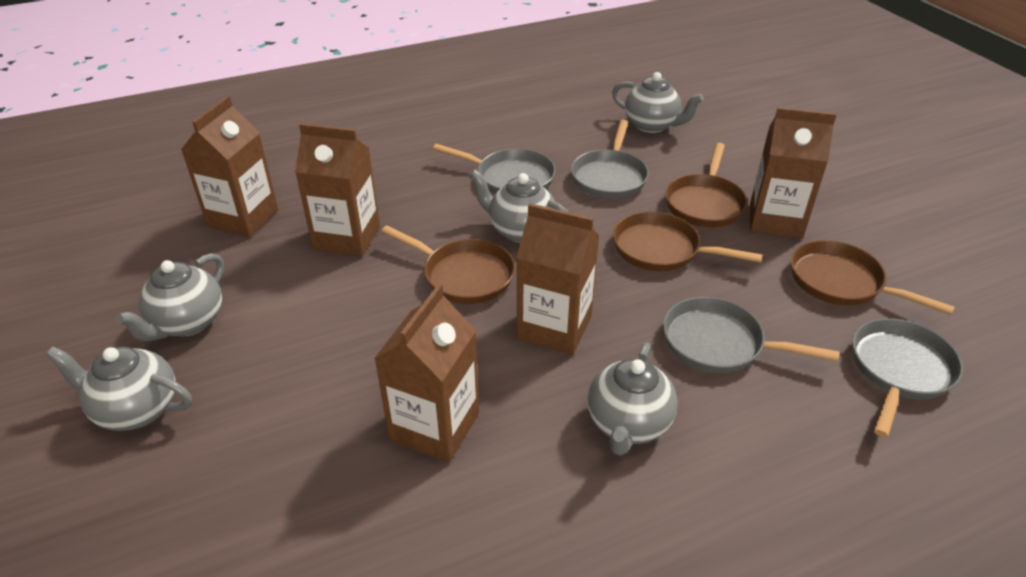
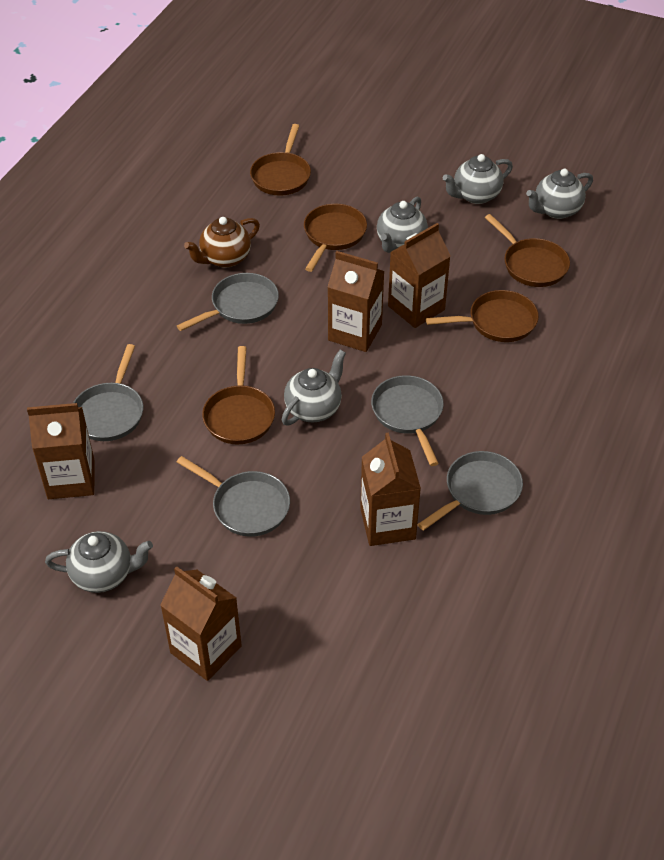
brown pan: 4 -> 5
brown teapot: 0 -> 1
grey pan: 4 -> 5

